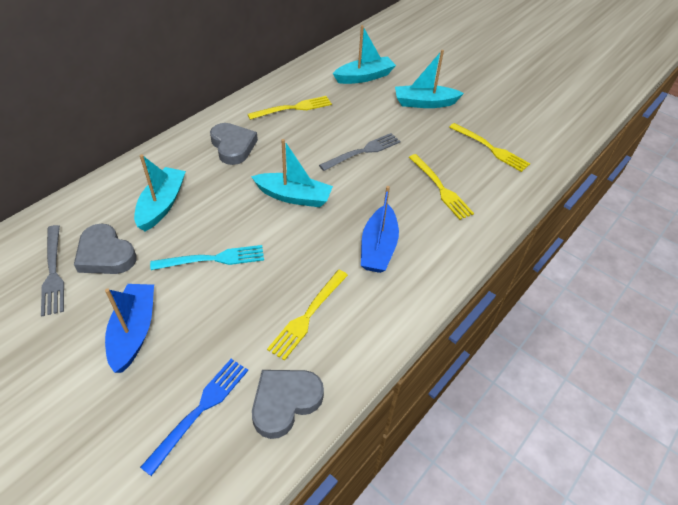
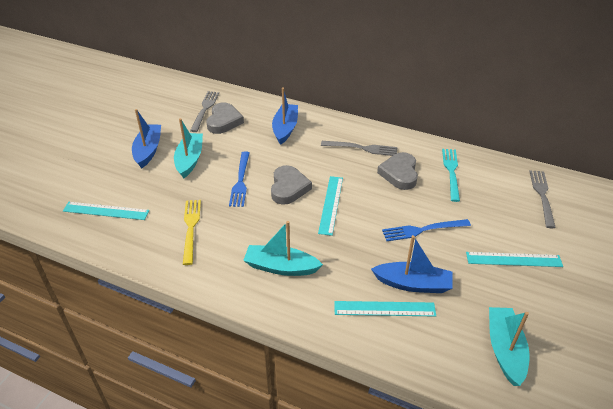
blue boat: 2 -> 3
blue fork: 1 -> 2
grey fork: 2 -> 3
turquoise boat: 4 -> 3
turquoise ruler: 0 -> 4
yellow fork: 4 -> 1

